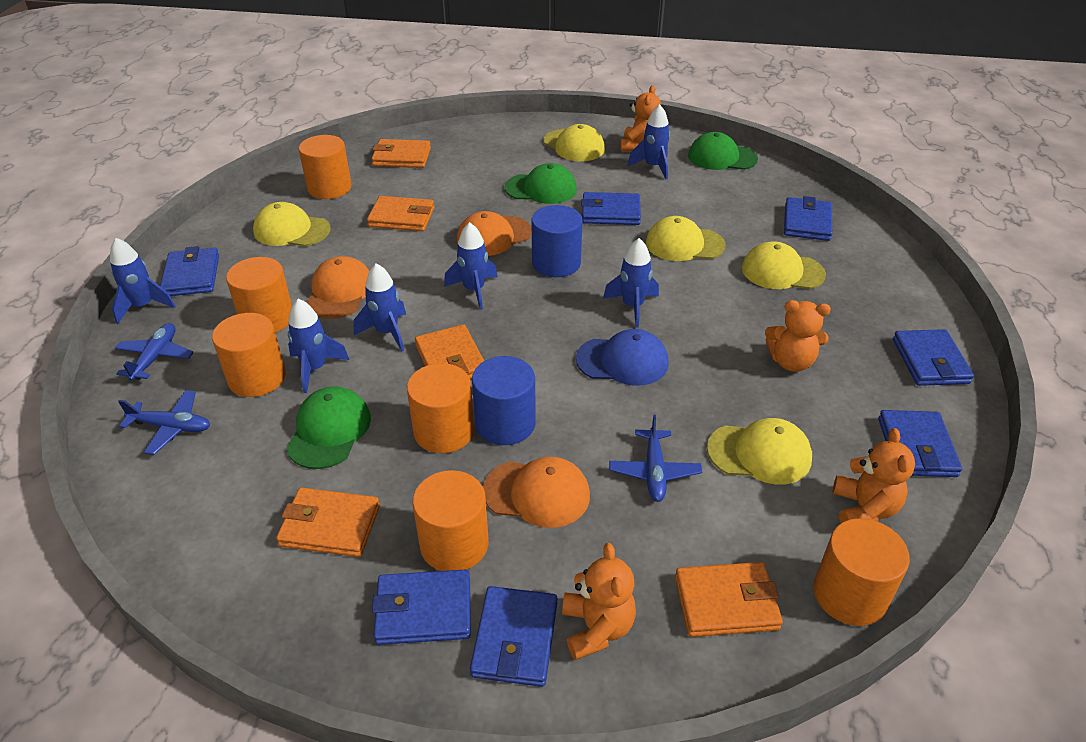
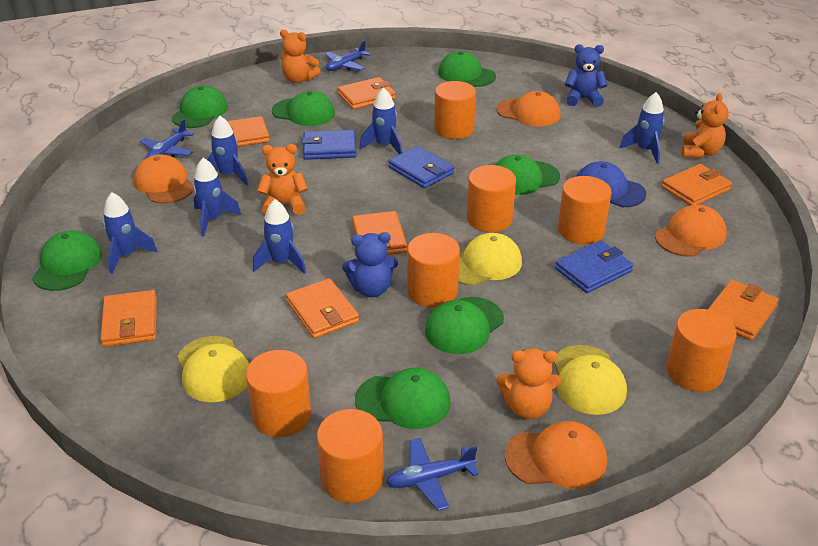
blue cylinder: 2 -> 0
blue teddy bear: 0 -> 2
blue wallet: 7 -> 3
green cap: 3 -> 7
orange cap: 3 -> 4
orange cylinder: 6 -> 7
orange wallet: 5 -> 7
yellow cap: 5 -> 3

